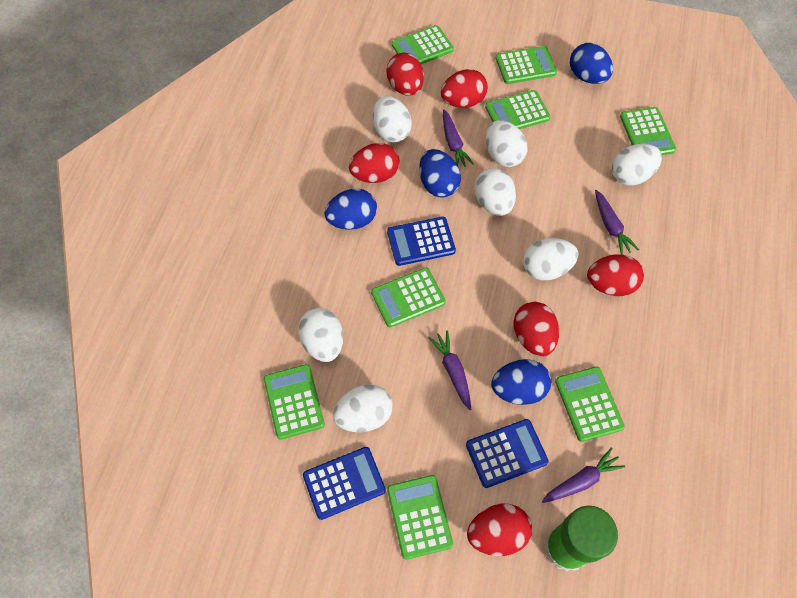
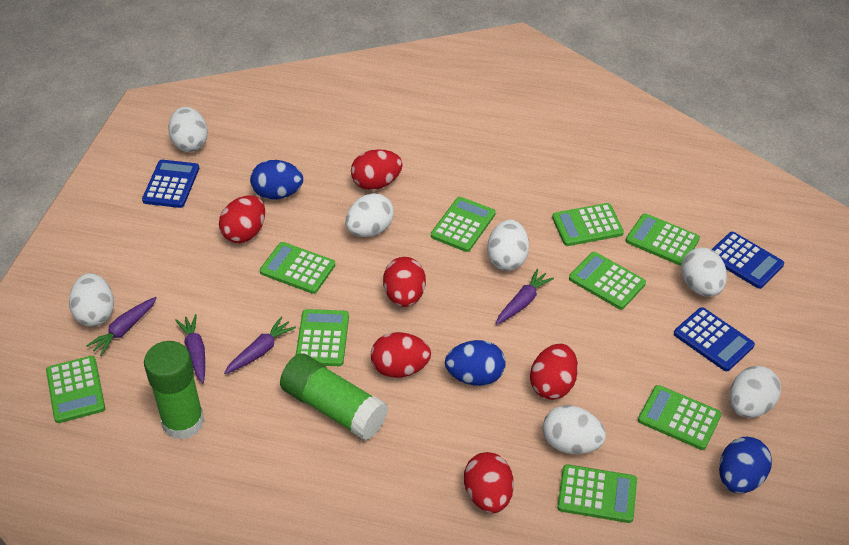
blue egg: 4 -> 3
green calculator: 8 -> 9
green glue stick: 1 -> 2

